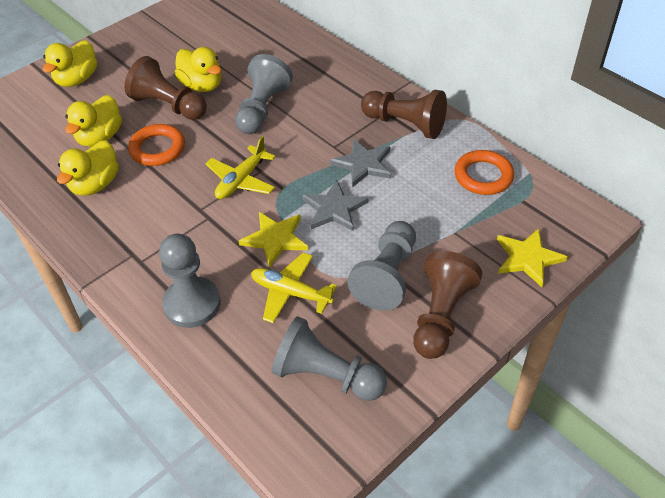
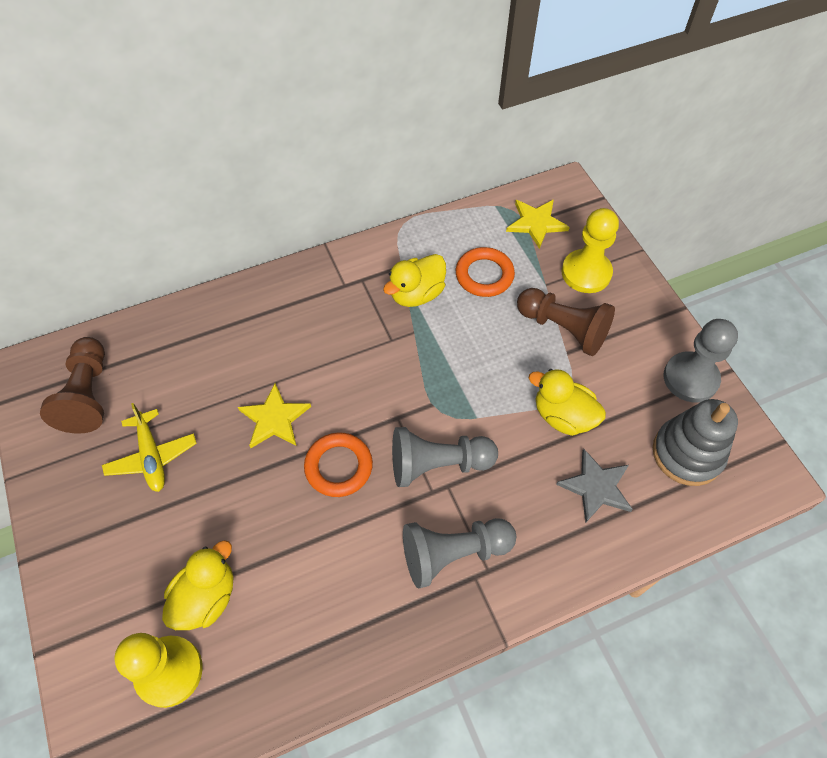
brown pawn: 3 -> 2
grey pawn: 4 -> 3
grey stacking toy: 0 -> 1
grey star: 2 -> 1
yellow duck: 4 -> 3
yellow pawn: 0 -> 2
yellow plane: 2 -> 1

